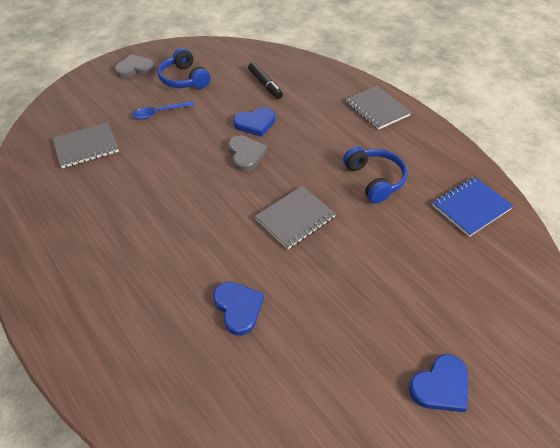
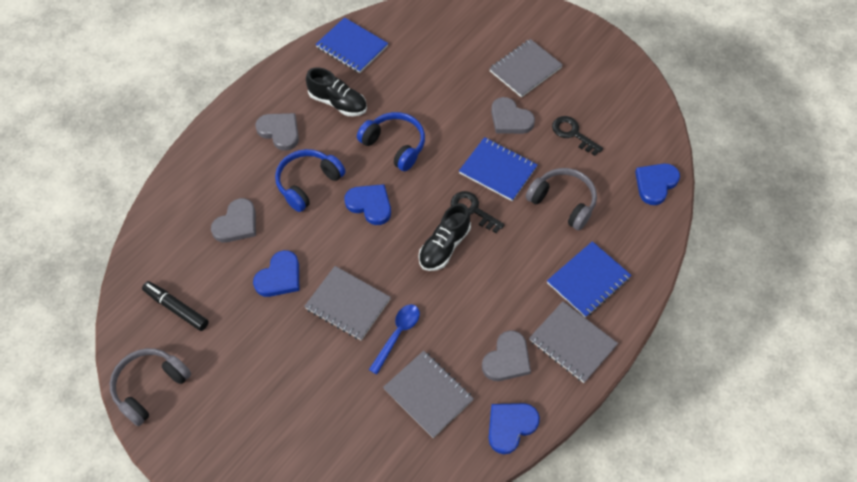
black key: 0 -> 2
black shoe: 0 -> 2
blue heart: 3 -> 4
blue notebook: 1 -> 3
grey headphones: 0 -> 2
grey heart: 2 -> 4
grey notebook: 3 -> 4

